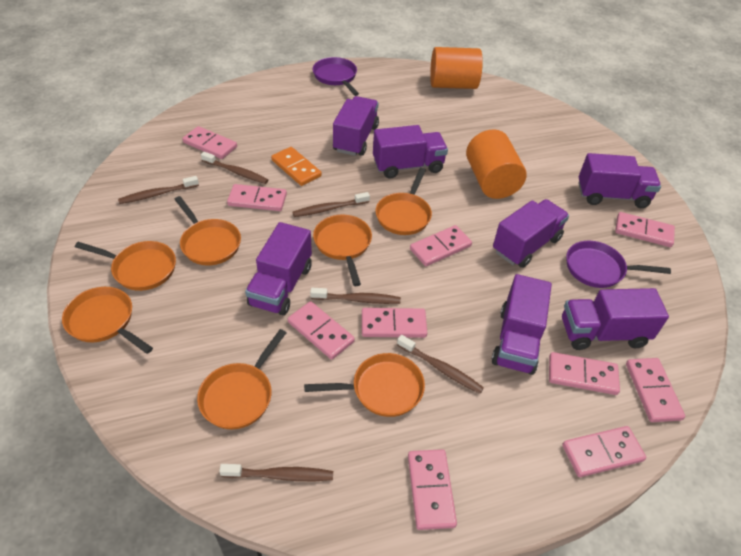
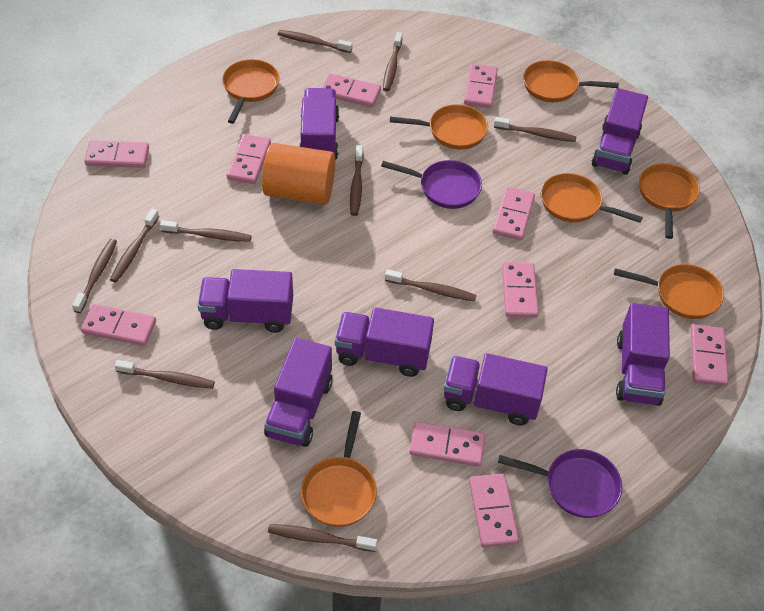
brown toothbrush: 6 -> 10
orange cylinder: 2 -> 1
orange domino: 1 -> 0

